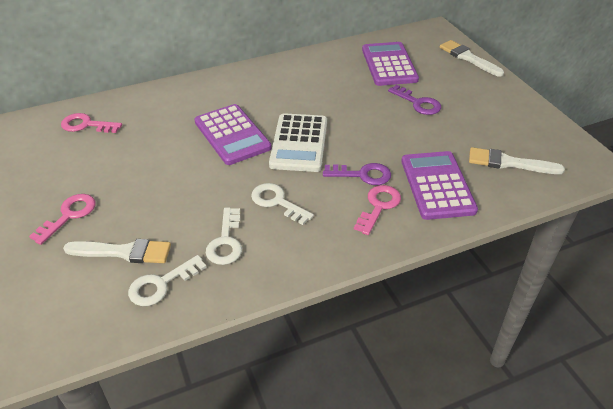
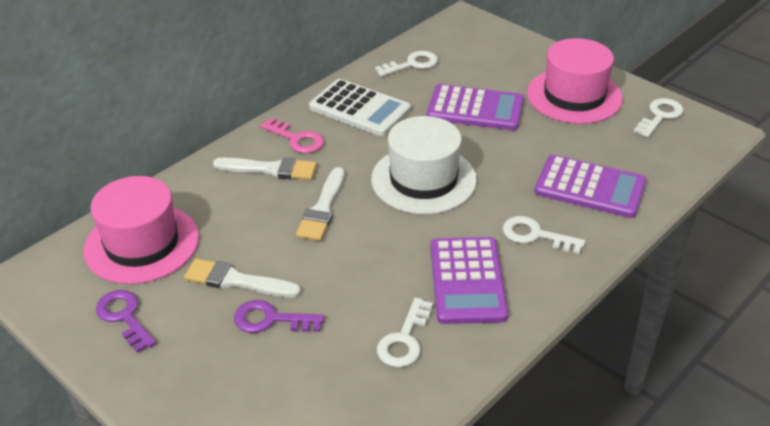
pink hat: 0 -> 2
pink key: 3 -> 1
white hat: 0 -> 1
white key: 3 -> 4

